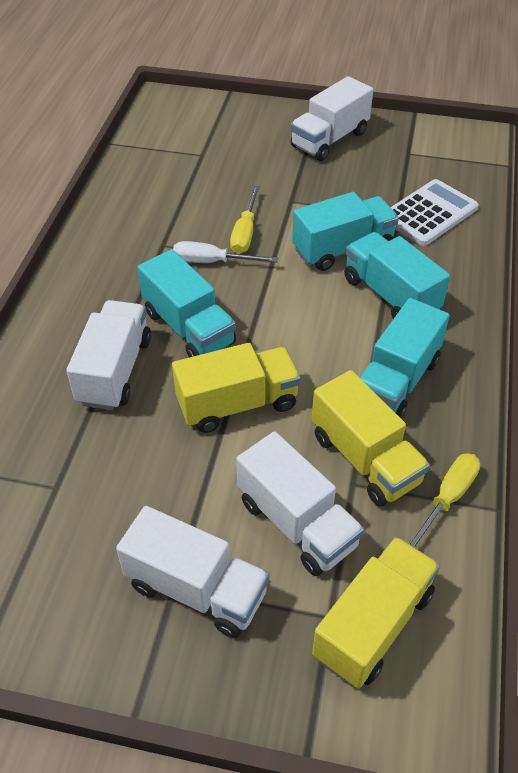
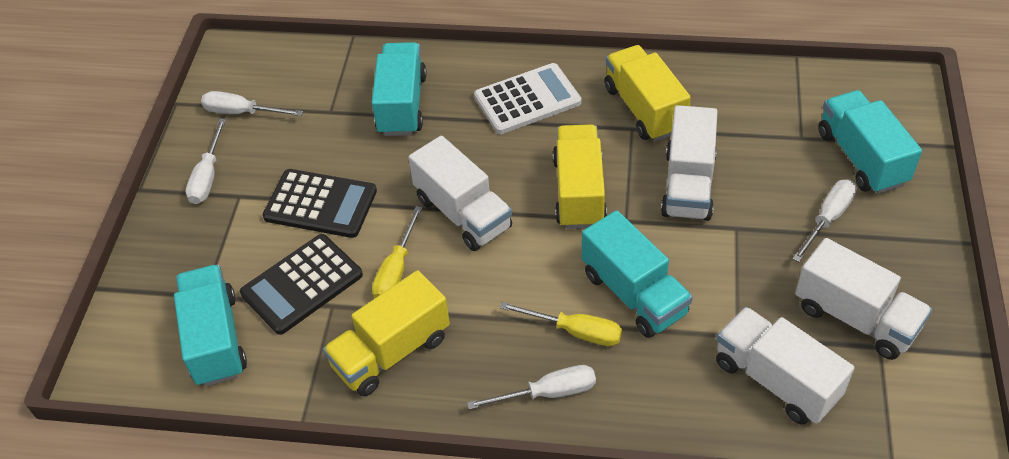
black calculator: 0 -> 2
white screwdriver: 1 -> 4

